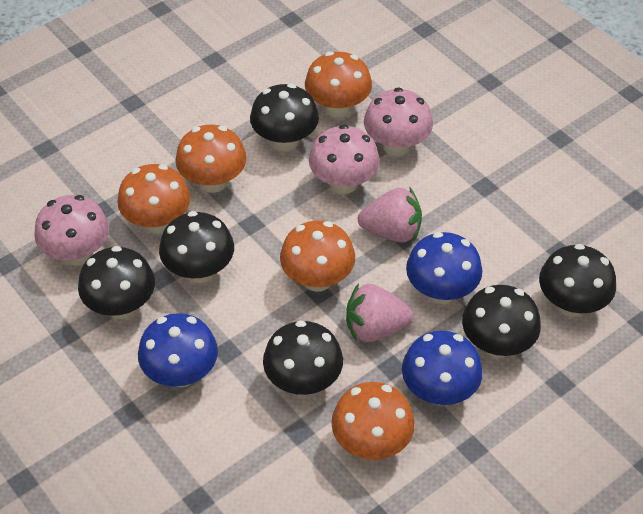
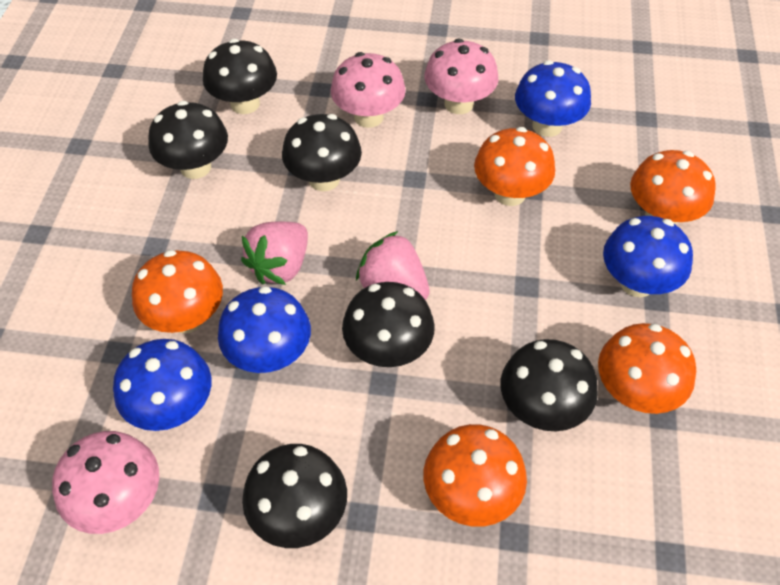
blue mushroom: 3 -> 4

